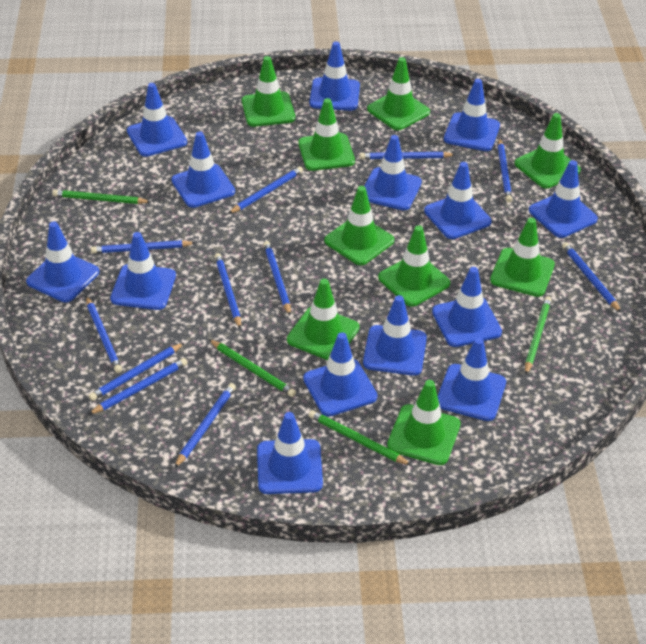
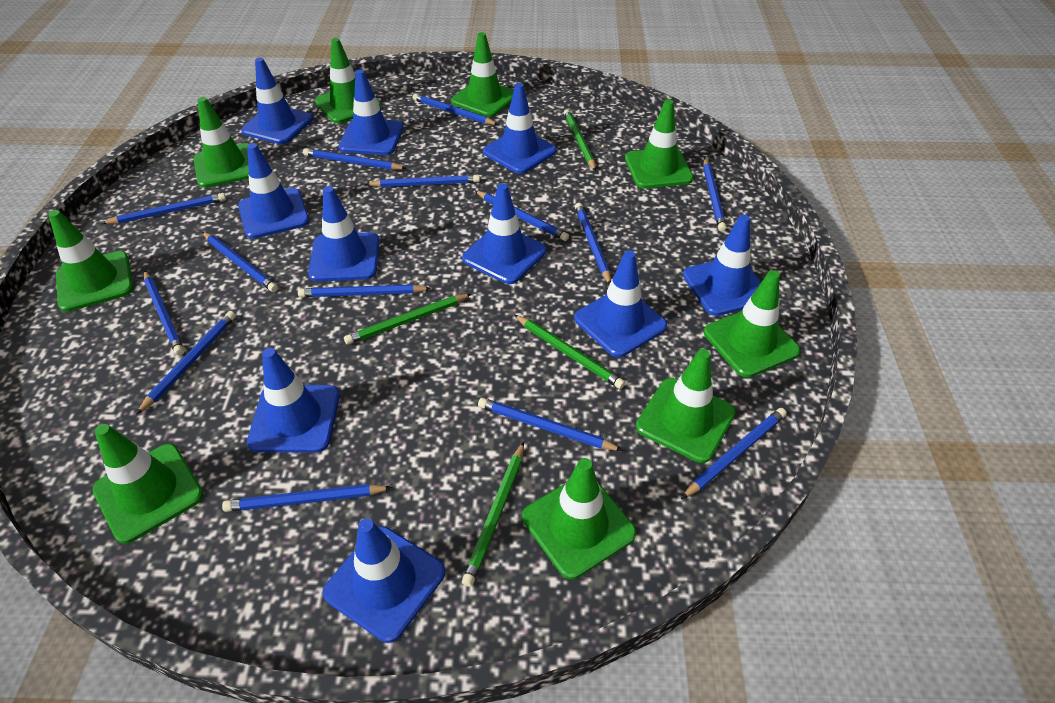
blue pencil: 11 -> 14
blue traffic cone: 14 -> 10

